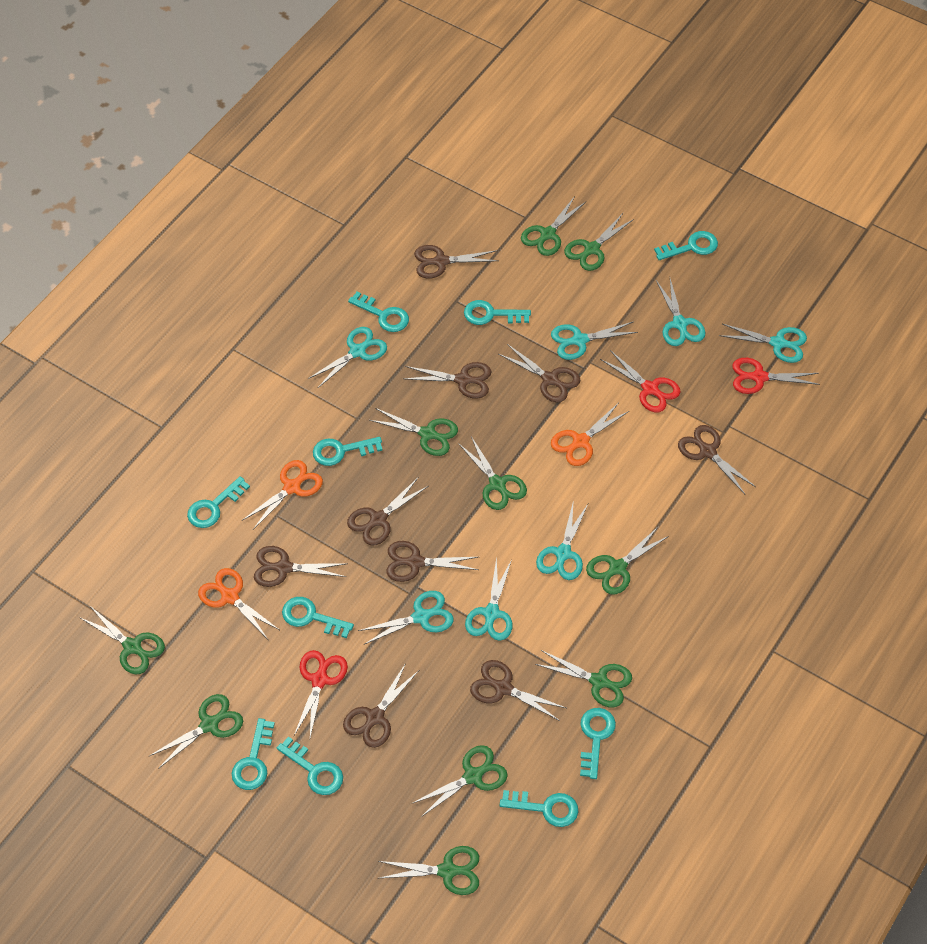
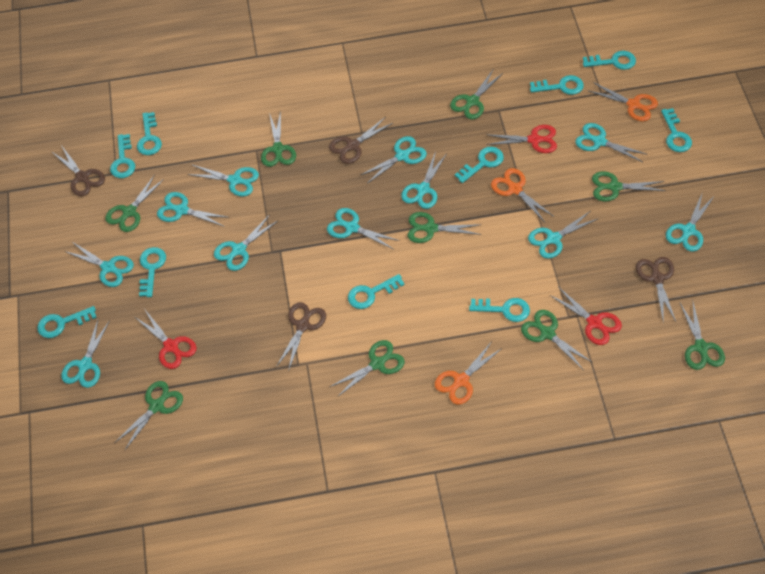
brown scissors: 9 -> 4
green scissors: 10 -> 9
turquoise scissors: 7 -> 11

